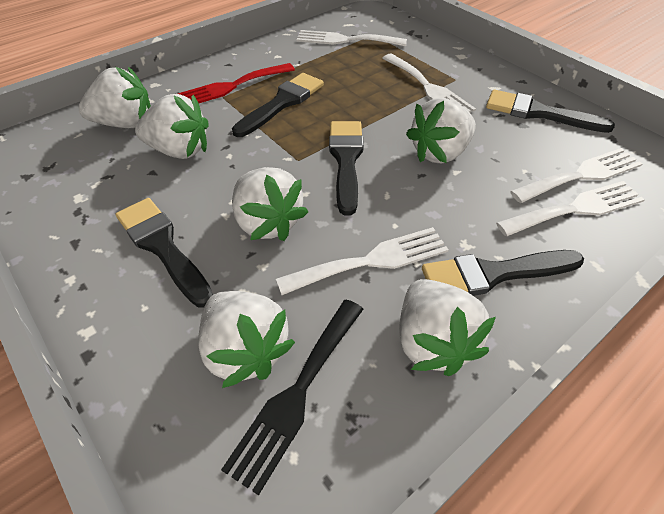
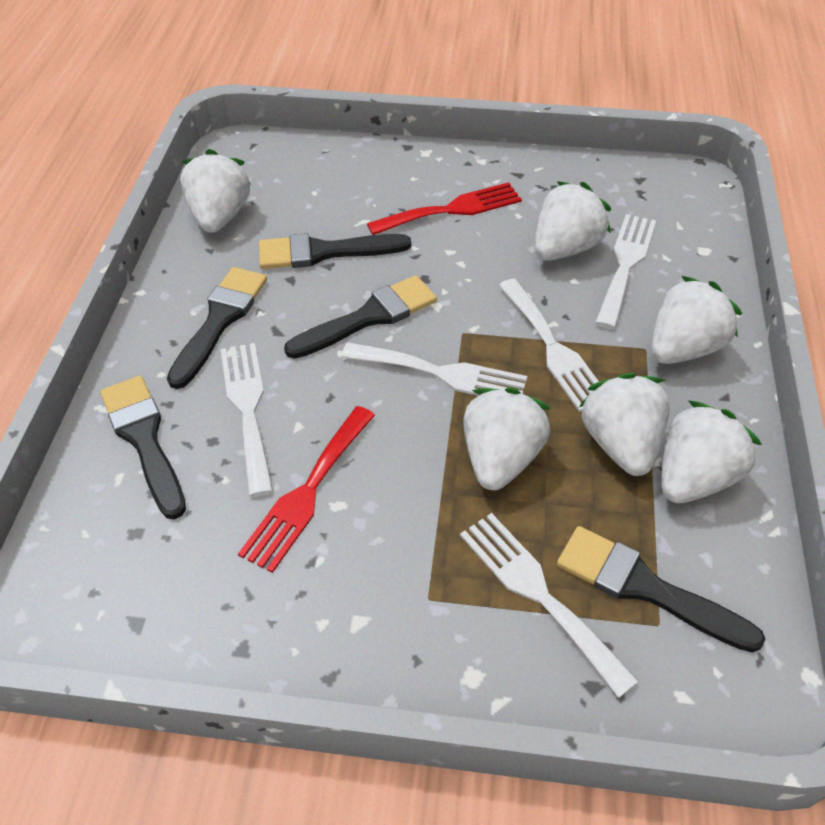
black fork: 1 -> 0
red fork: 1 -> 2

